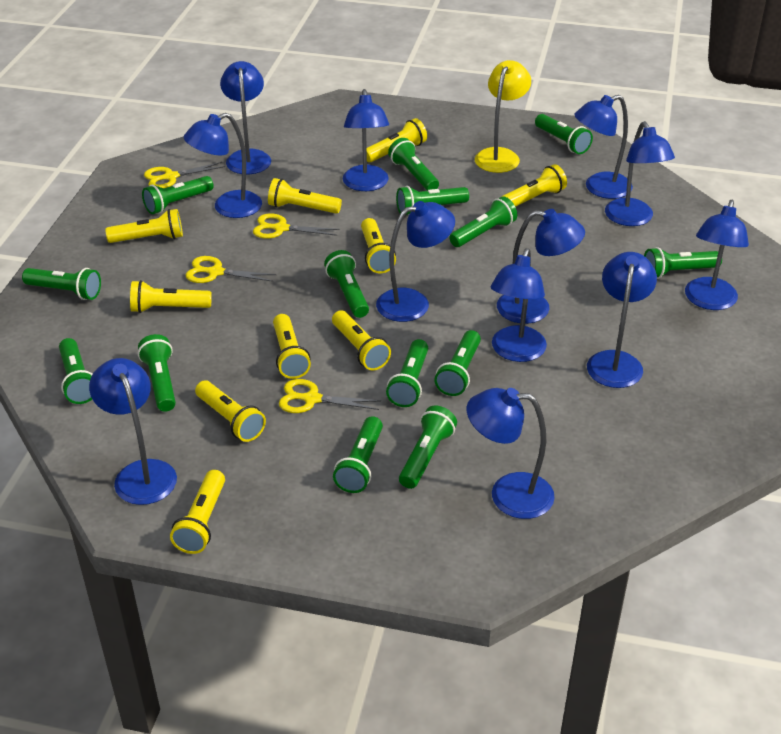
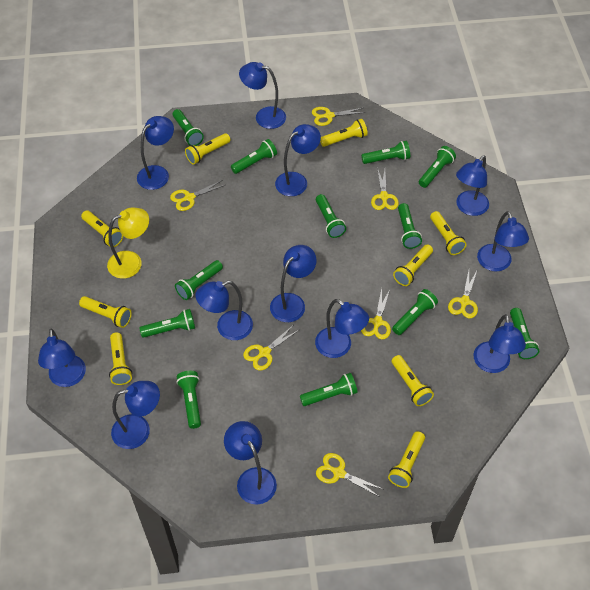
green flashlight: 14 -> 12
yellow flashlight: 10 -> 9
yellow scissors: 4 -> 7

